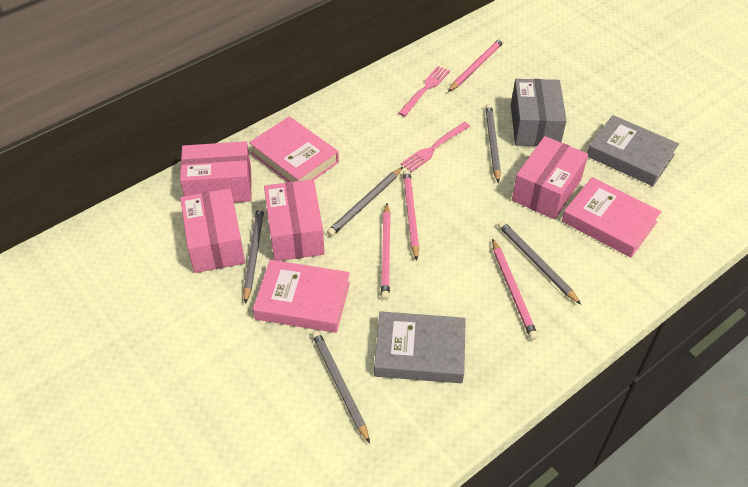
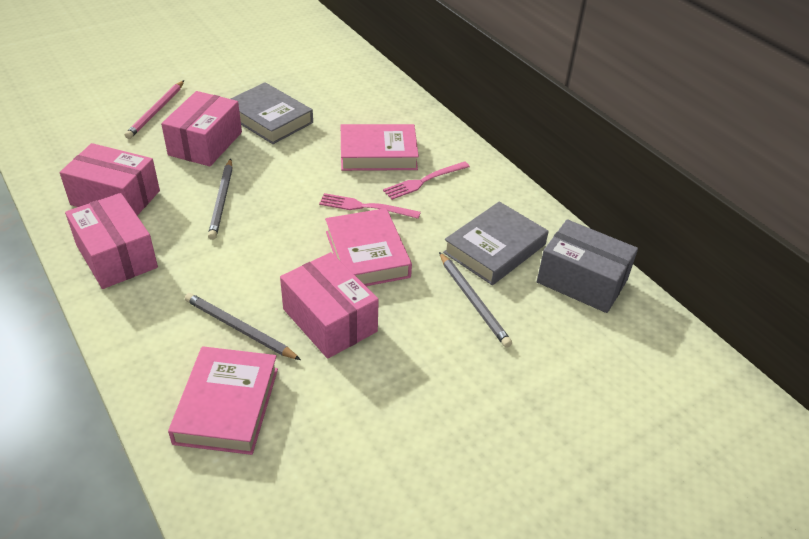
grey pencil: 5 -> 3
pink pencil: 4 -> 1

